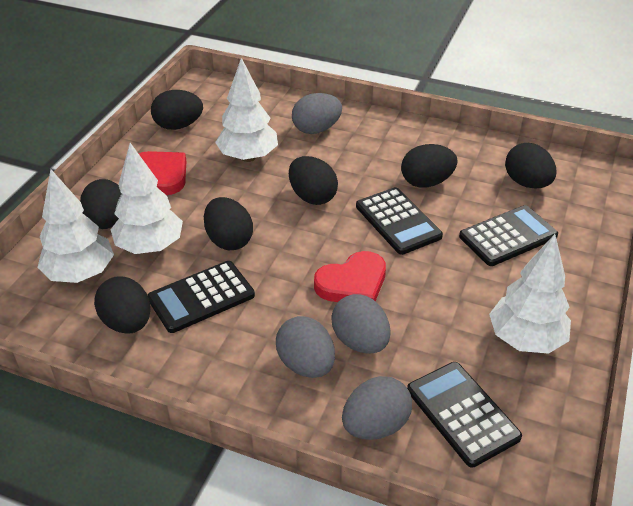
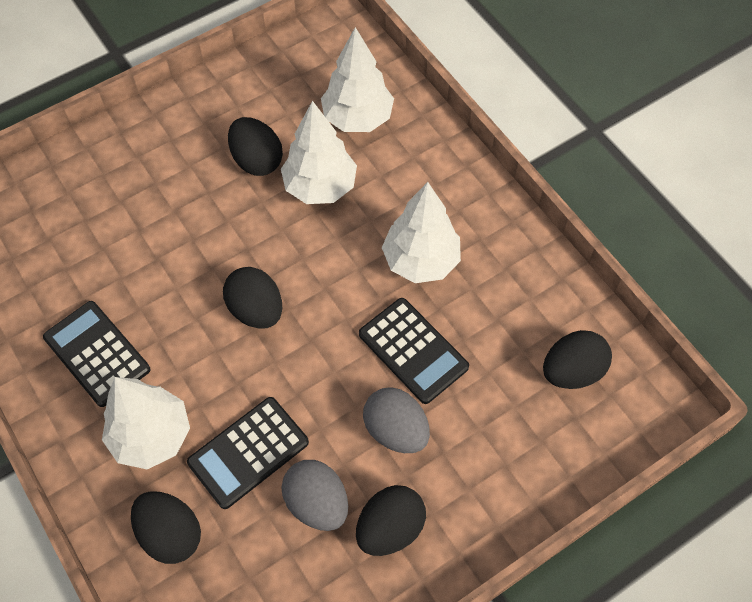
black calculator: 4 -> 3
black egg: 7 -> 5
grey egg: 4 -> 2
red heart: 2 -> 0

